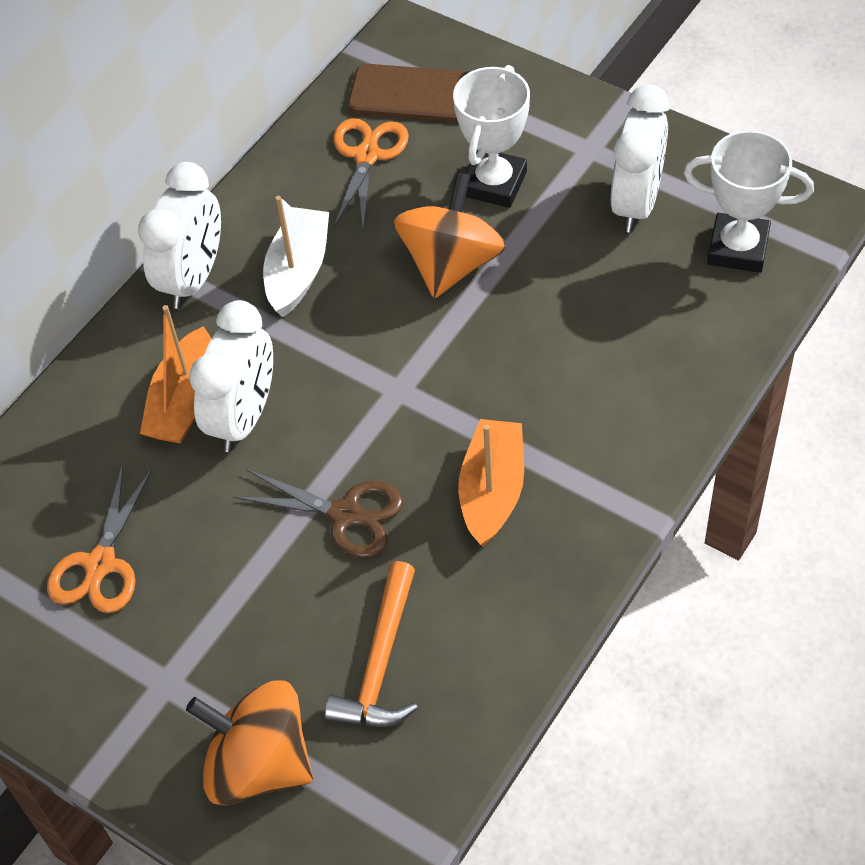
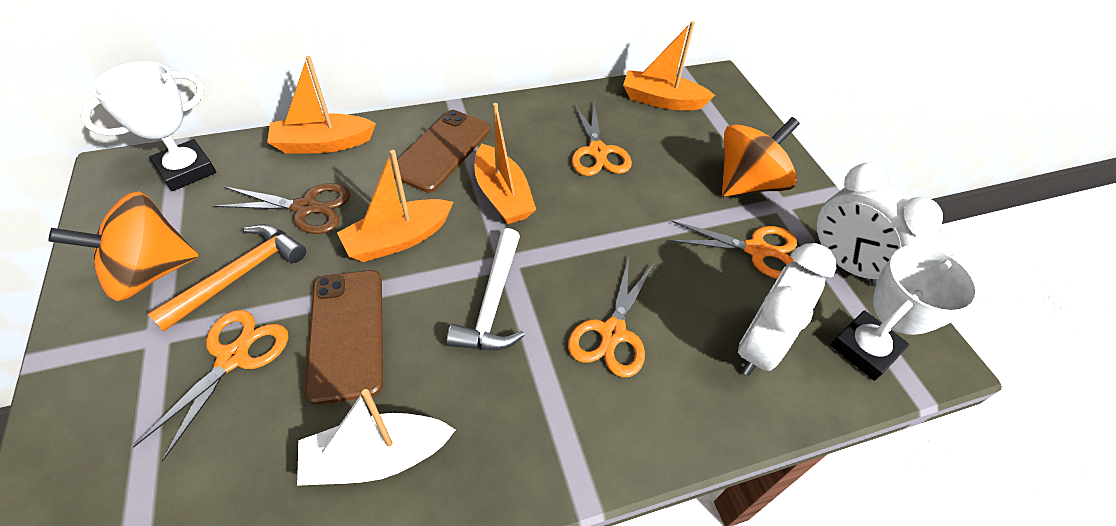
brown phone: 1 -> 2
orange boat: 2 -> 4
orange scissors: 2 -> 4
white clock: 3 -> 2
white hammer: 0 -> 1

